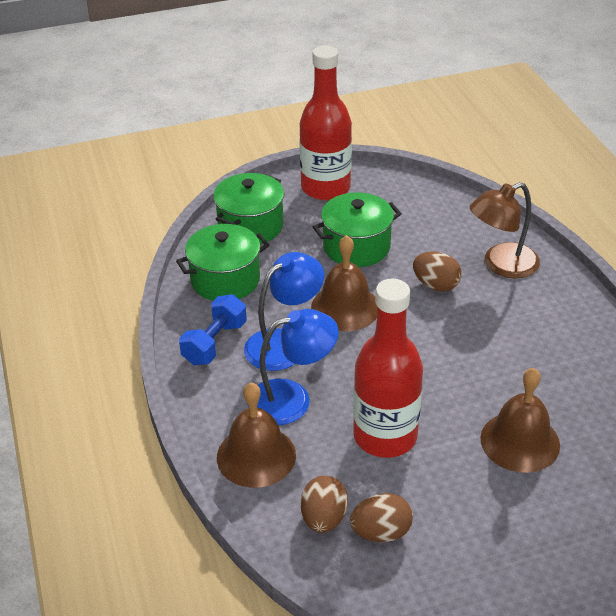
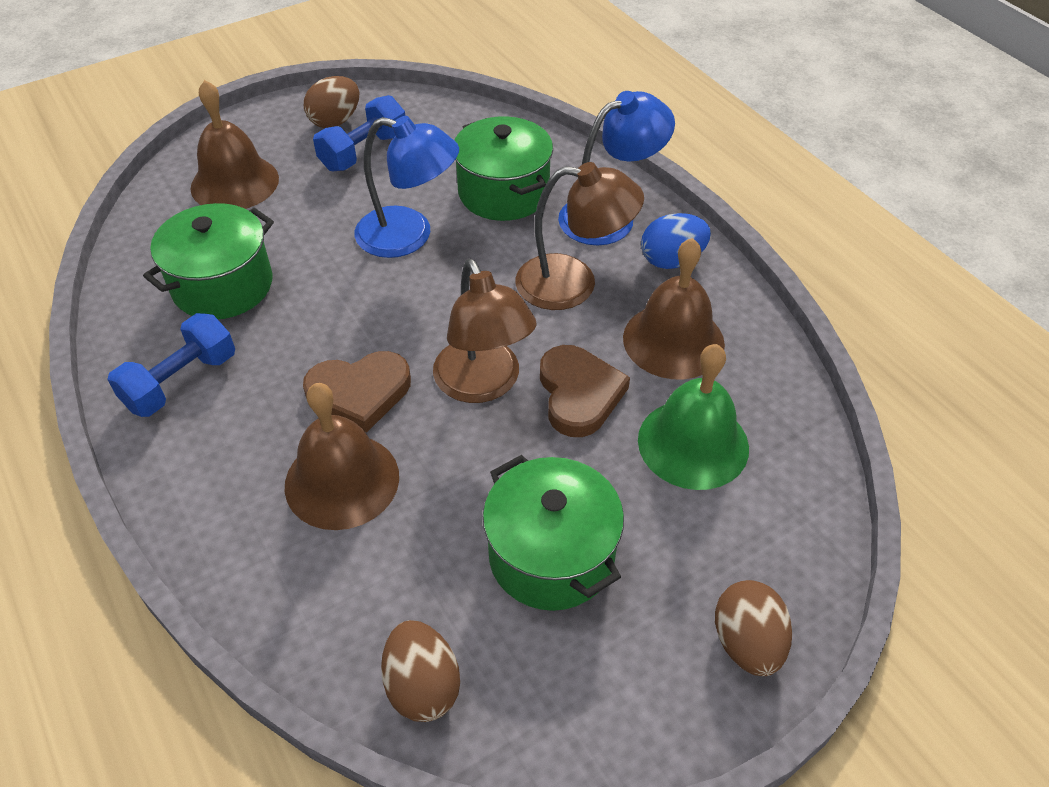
blue dumbbell: 1 -> 2
blue egg: 0 -> 1
brown heart: 0 -> 2
brown lamp: 1 -> 2
green bell: 0 -> 1
red bottle: 2 -> 0

